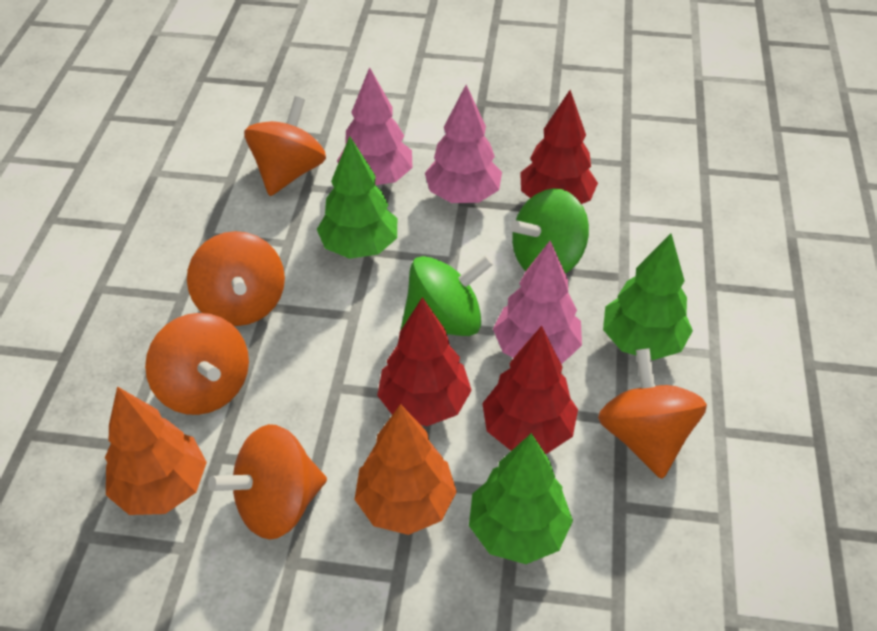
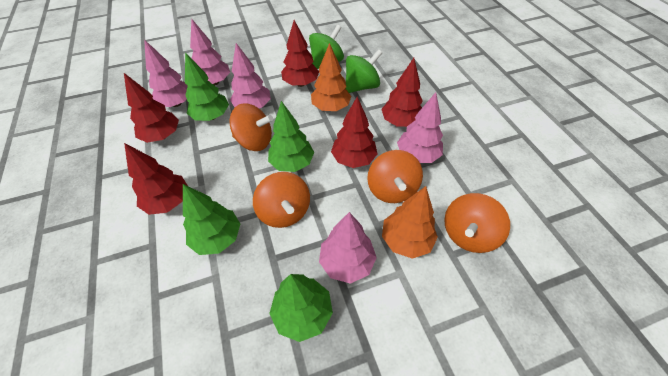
green tree: 3 -> 4
orange spinning top: 5 -> 4
pink tree: 3 -> 5
red tree: 3 -> 5

